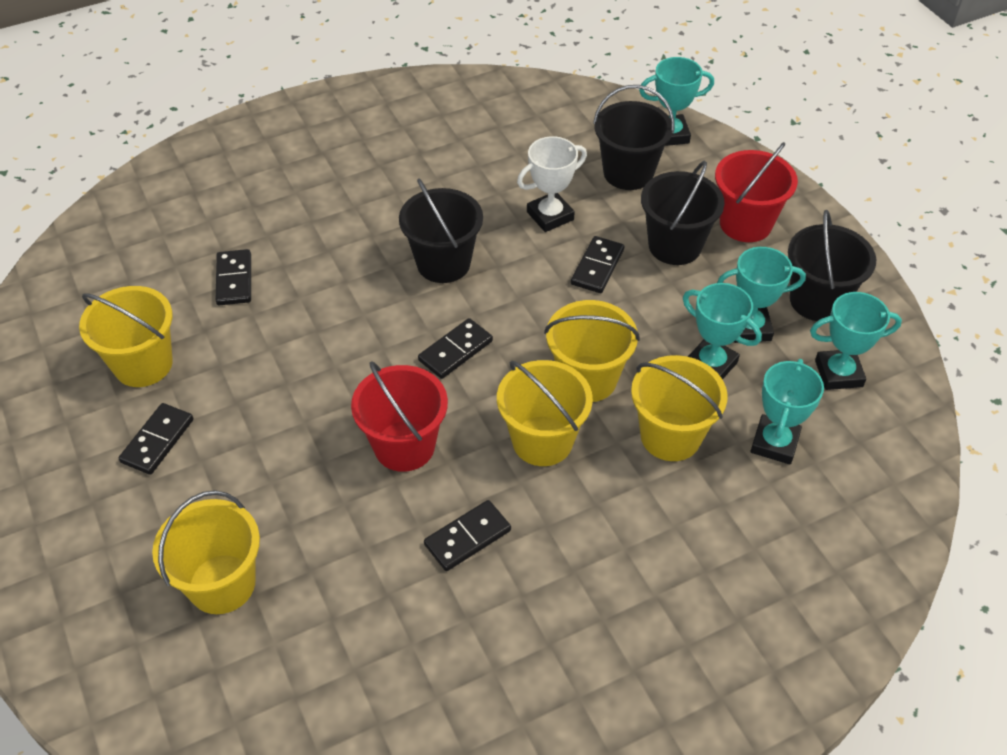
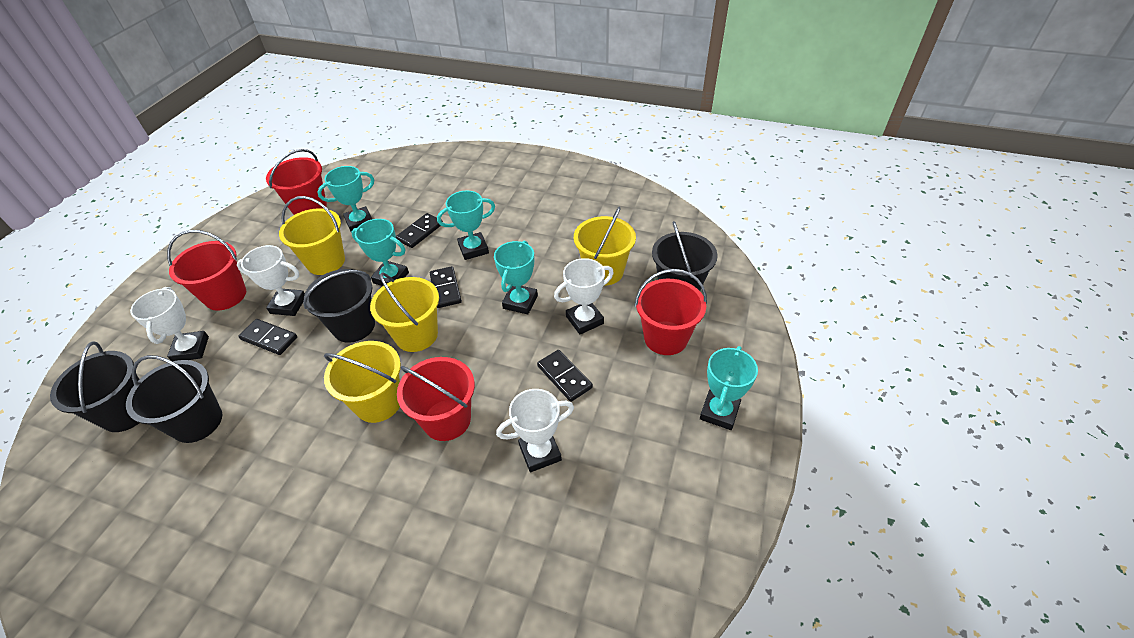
black domino: 5 -> 4
red bucket: 2 -> 4
white trophy: 1 -> 4
yellow bucket: 5 -> 4

